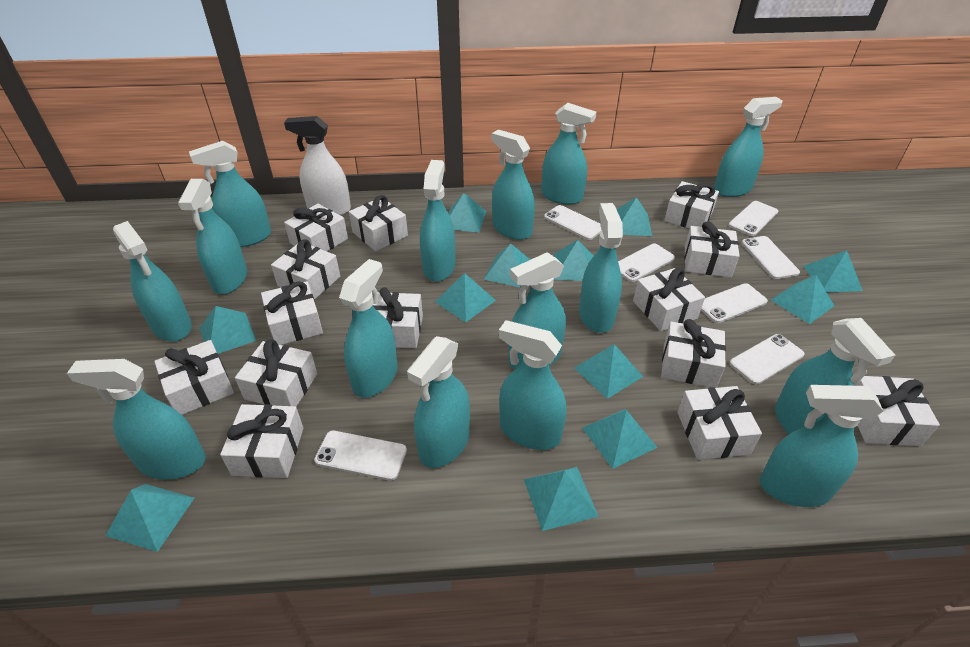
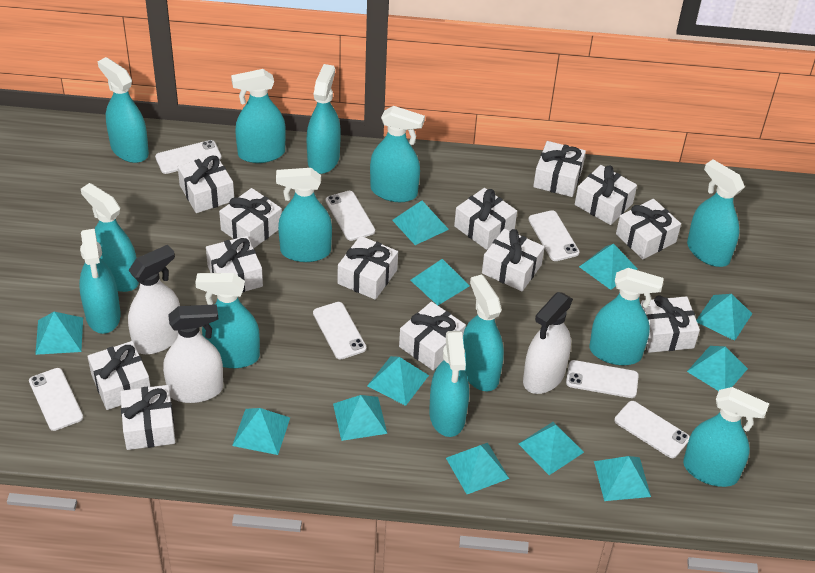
turquoise spray bottle: 15 -> 13
white gift: 14 -> 13
white spray bottle: 1 -> 3

